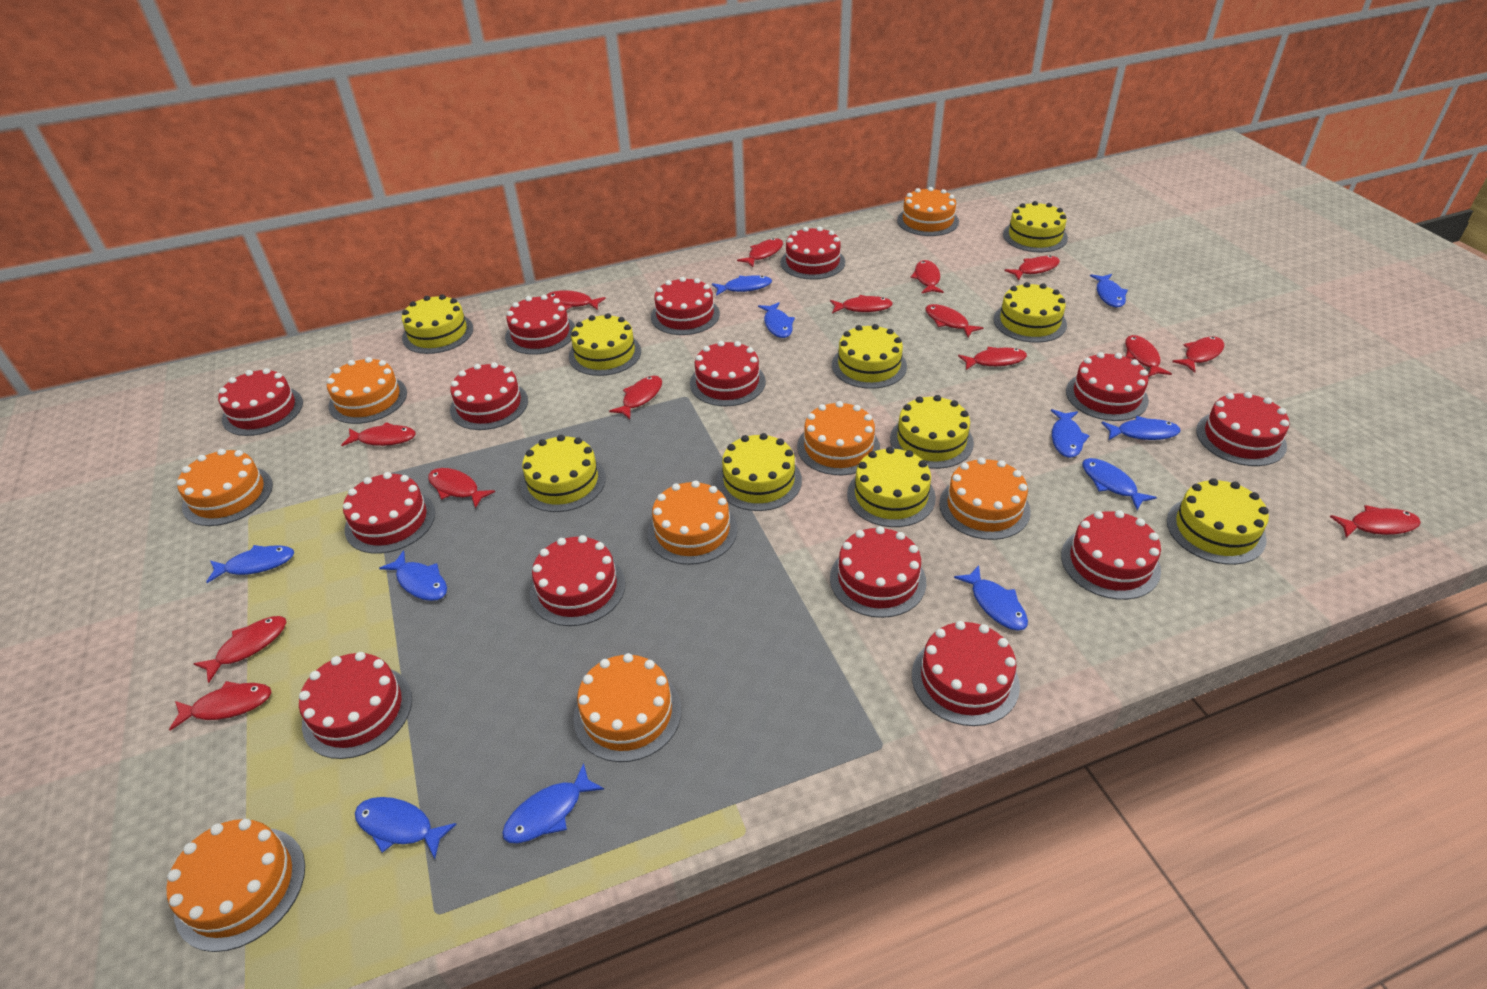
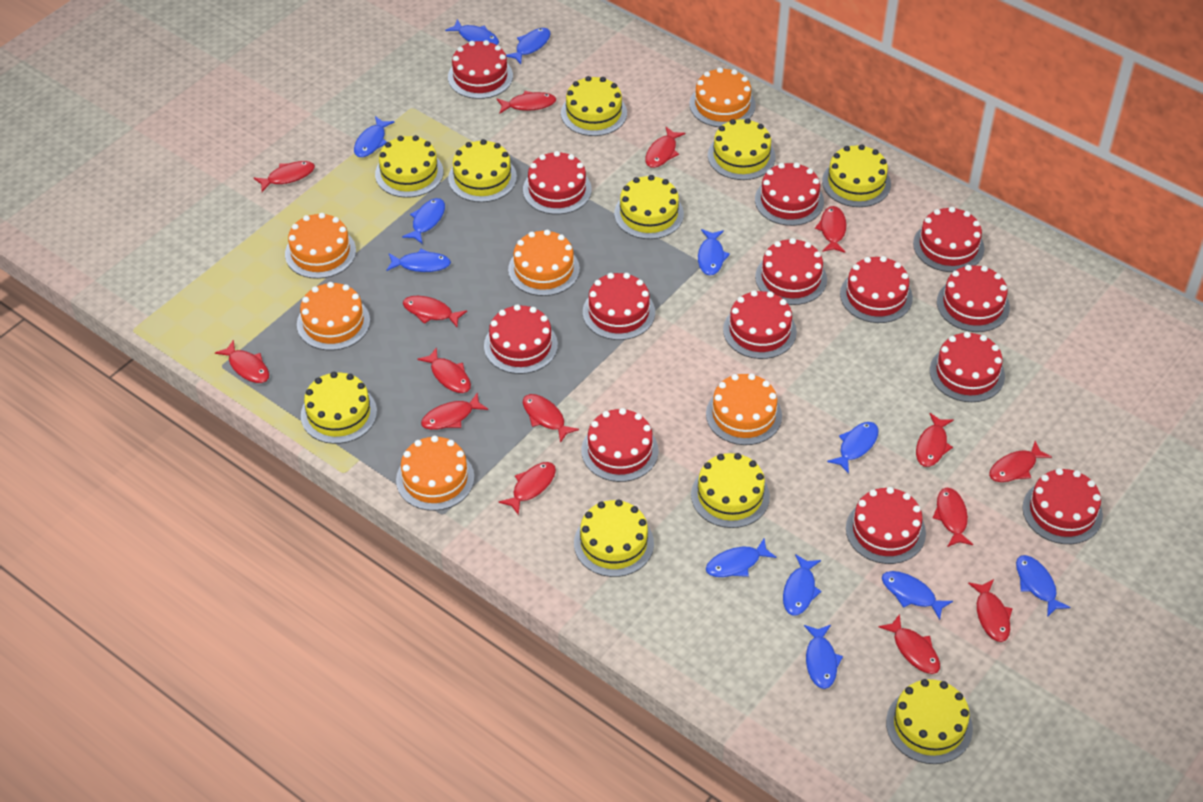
blue fish: 11 -> 12
orange cake: 8 -> 6

